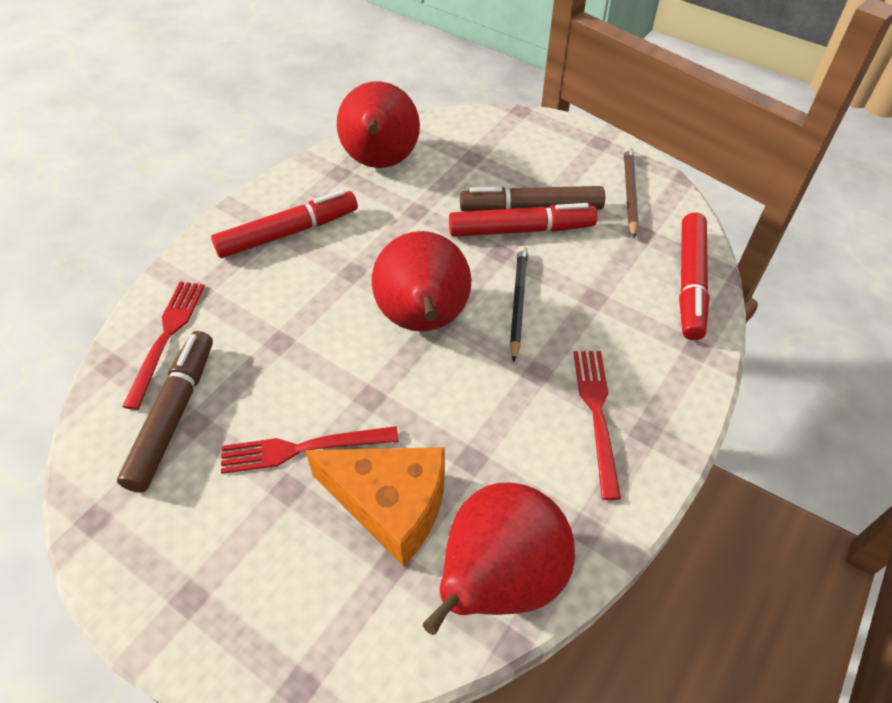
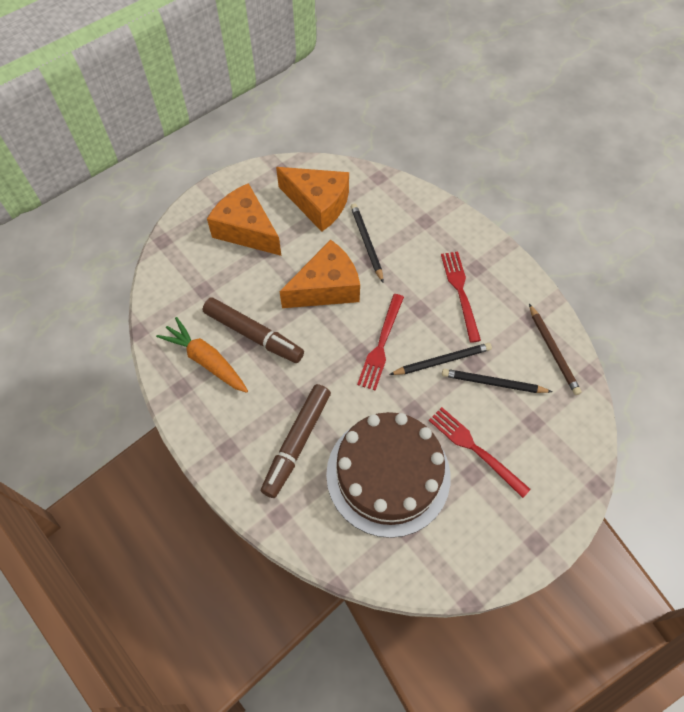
black pencil: 1 -> 3
brown cake: 0 -> 1
orange carrot: 0 -> 1
orange cheese: 1 -> 3
red marker: 3 -> 0
red pear: 3 -> 0

